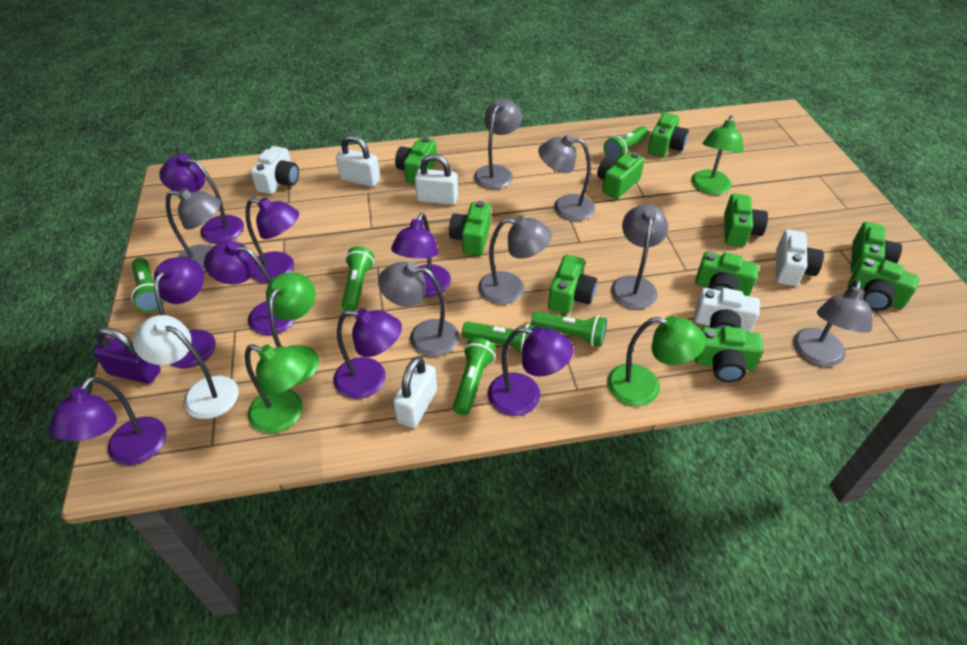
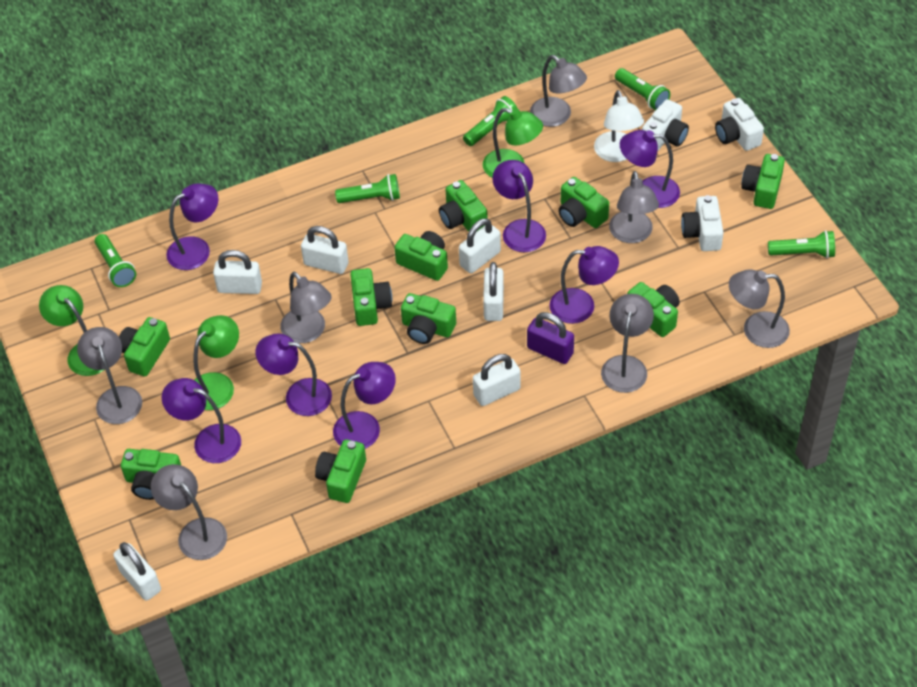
green flashlight: 6 -> 5
green lamp: 4 -> 3
purple lamp: 8 -> 7
white padlock: 3 -> 6

